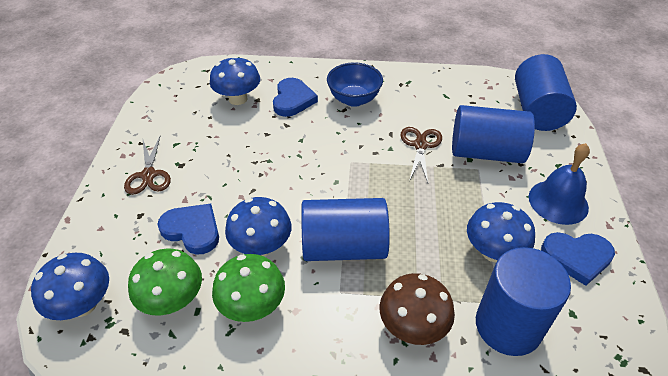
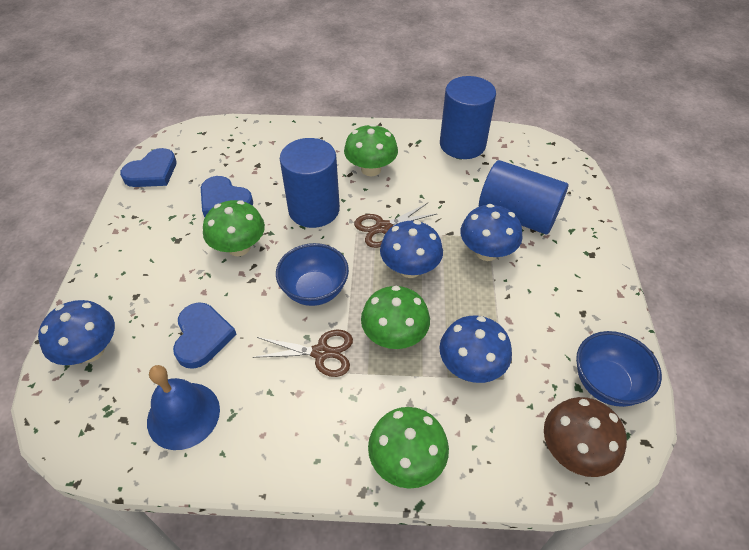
blue bowl: 1 -> 2
blue cylinder: 4 -> 3
green mushroom: 2 -> 4

